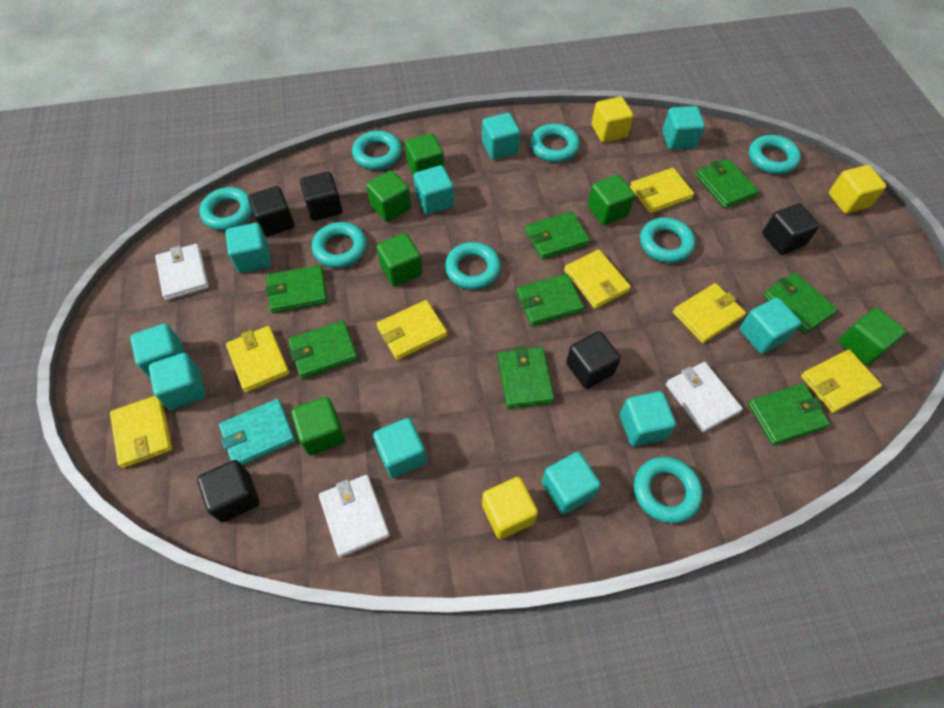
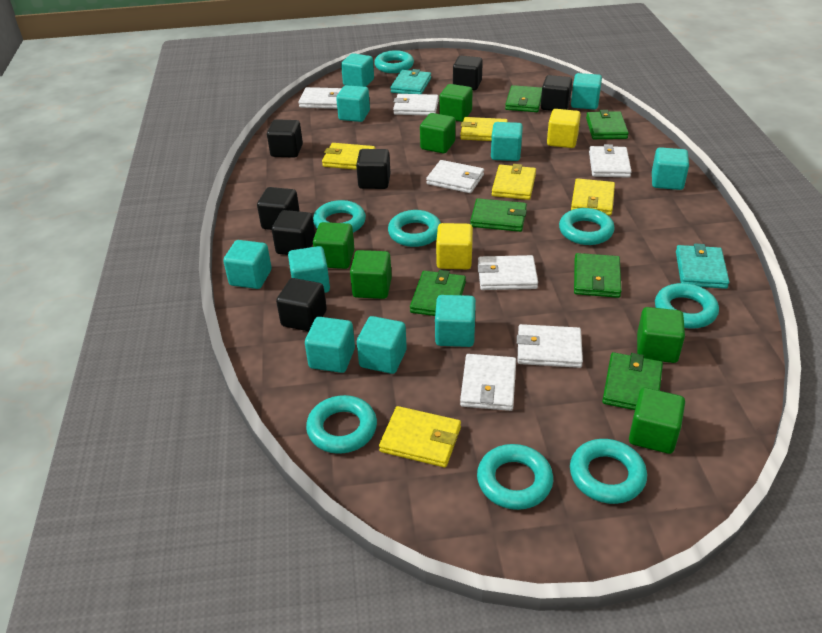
black cube: 5 -> 7
green wallet: 8 -> 6
turquoise wallet: 1 -> 2
white wallet: 3 -> 7
yellow cube: 3 -> 2
yellow wallet: 7 -> 5

